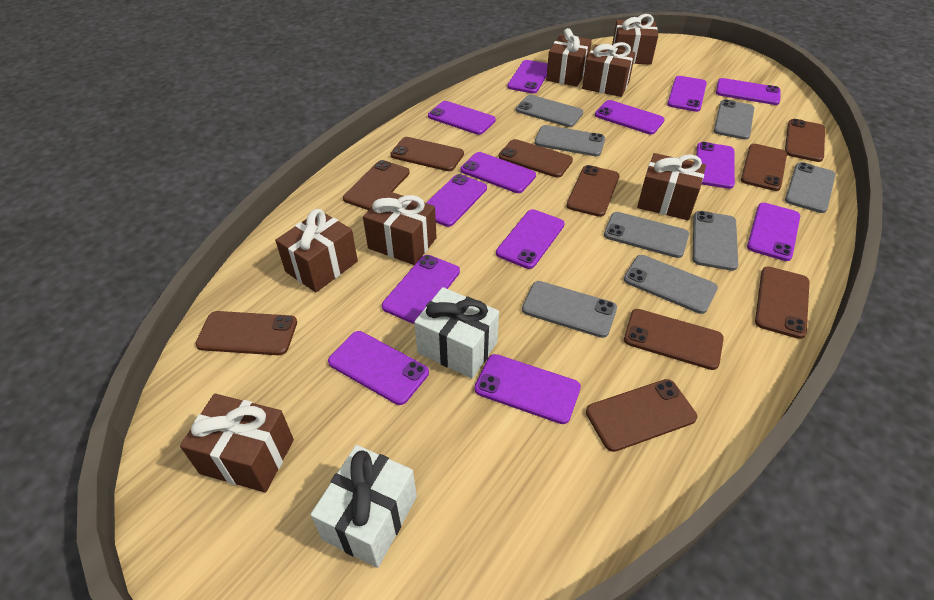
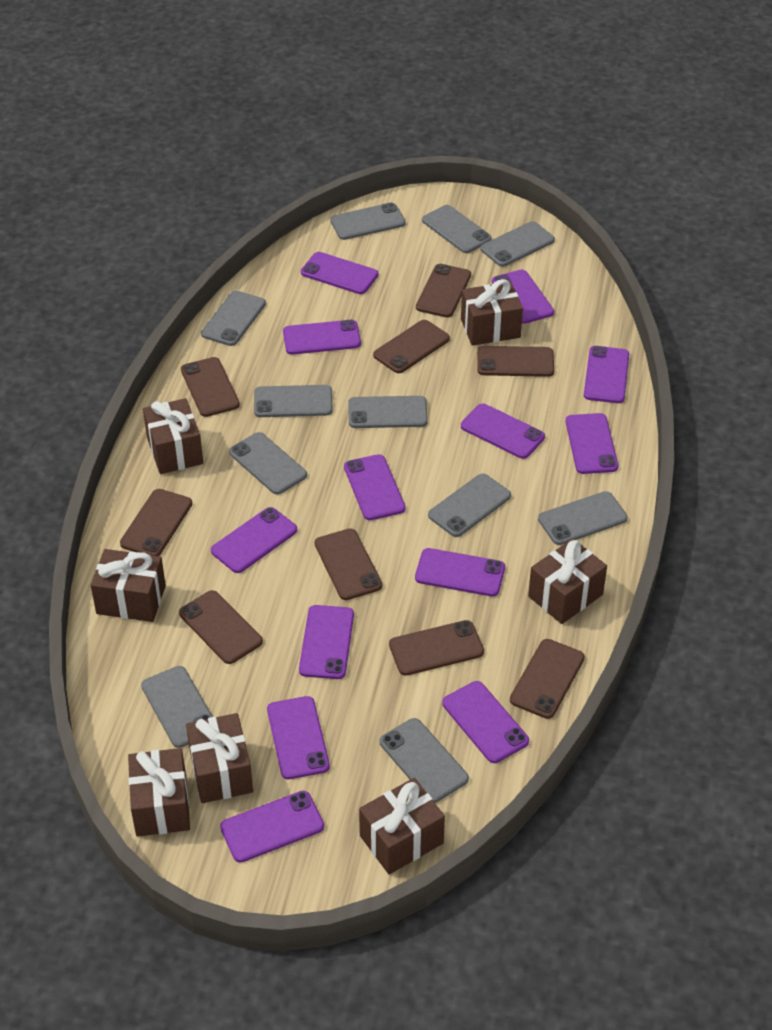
brown phone: 10 -> 9
grey phone: 8 -> 11
white gift: 2 -> 0

